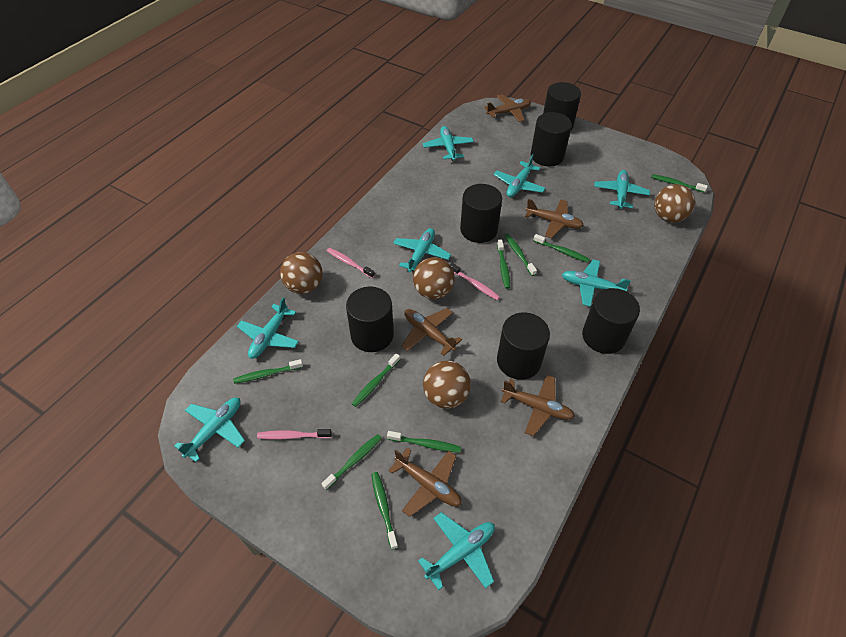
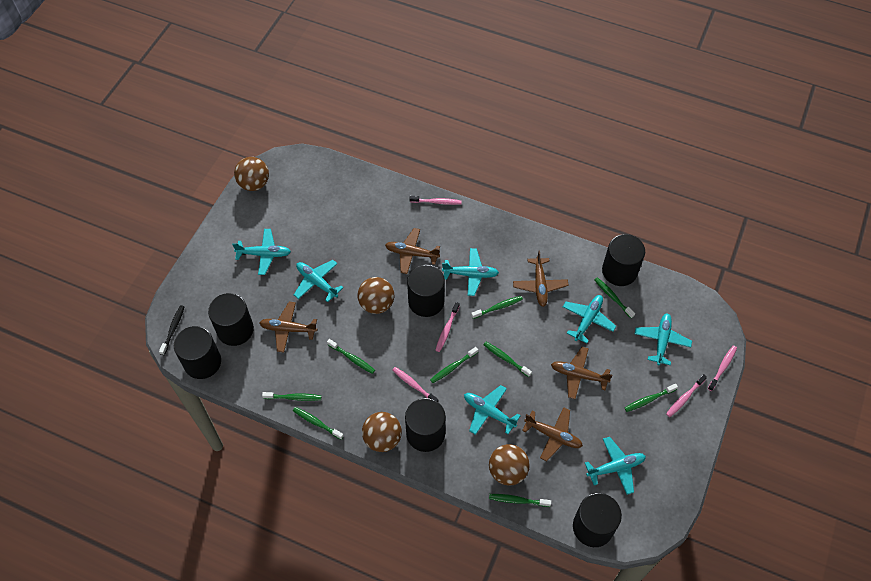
black toothbrush: 0 -> 1
pink toothbrush: 3 -> 5
turquoise plane: 8 -> 7

